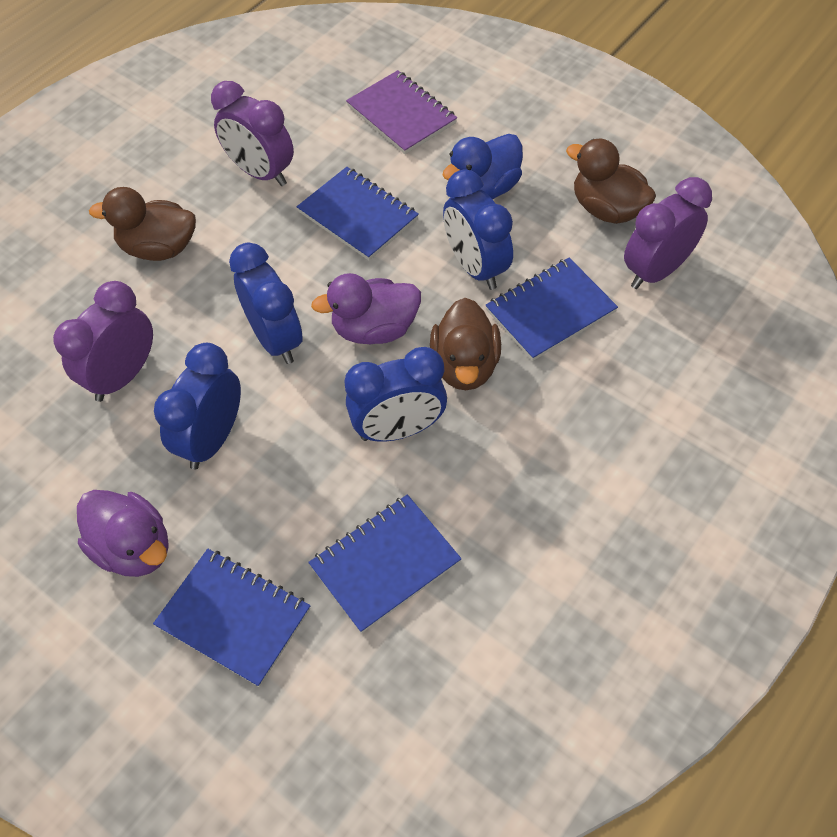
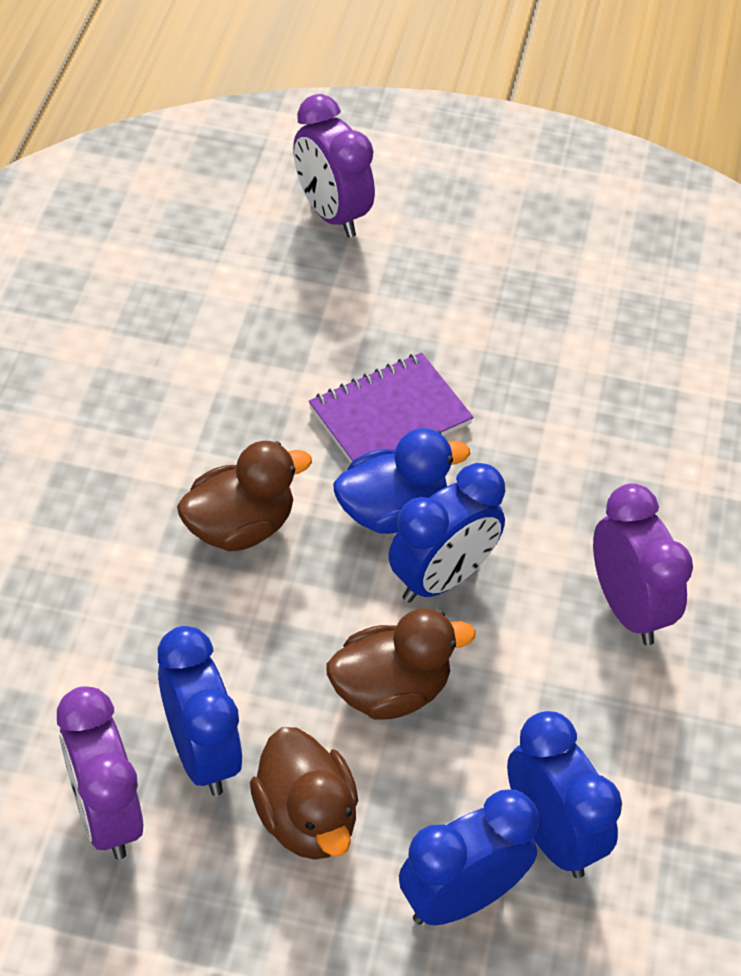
blue notebook: 4 -> 0
purple duck: 2 -> 0

